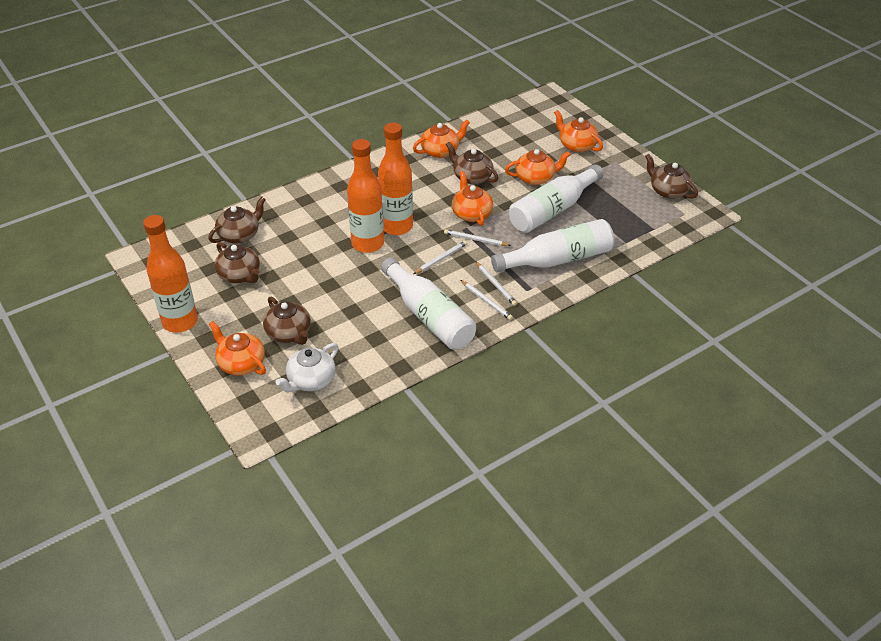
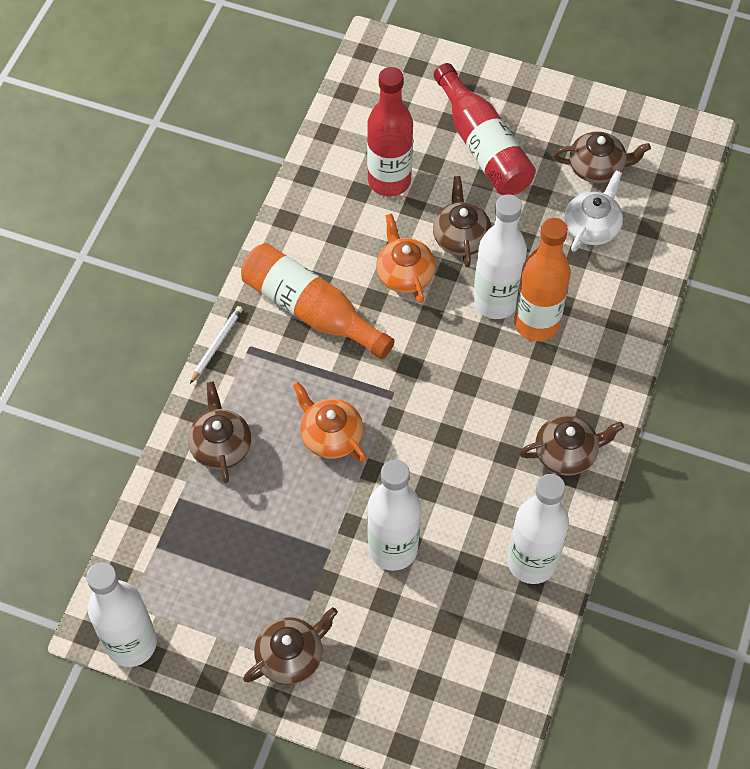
orange bottle: 3 -> 2
orange teapot: 5 -> 2
red bottle: 0 -> 2
white bottle: 3 -> 4
white pencil: 4 -> 1

